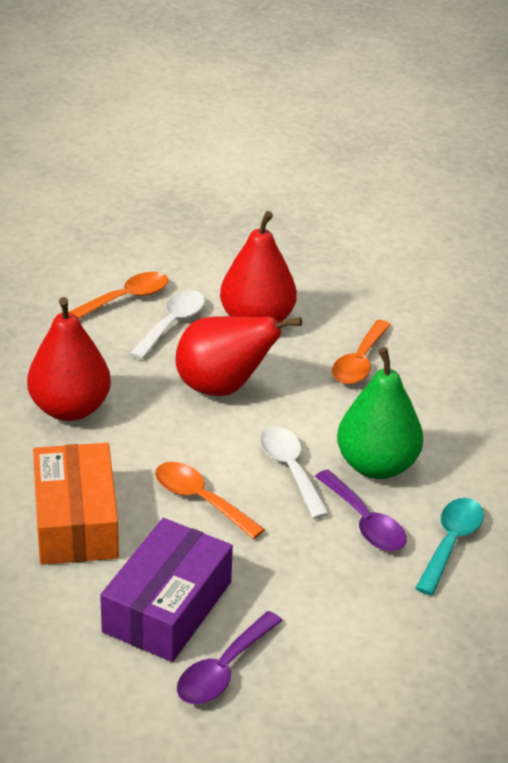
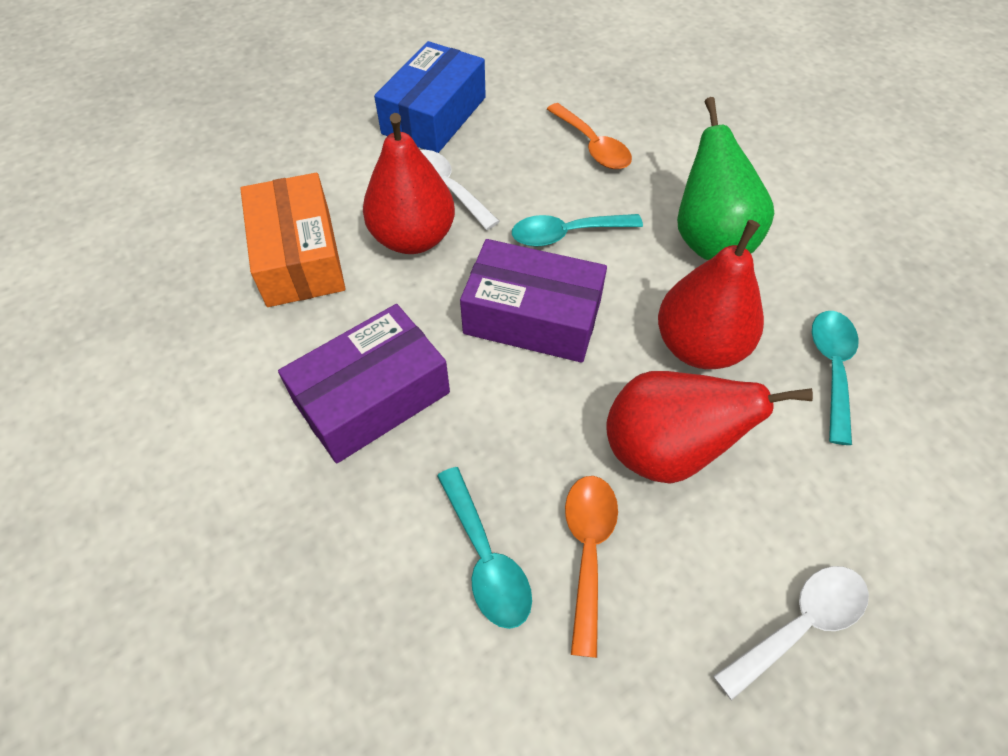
blue box: 0 -> 1
orange spoon: 3 -> 2
purple box: 1 -> 2
purple spoon: 2 -> 0
turquoise spoon: 1 -> 3

